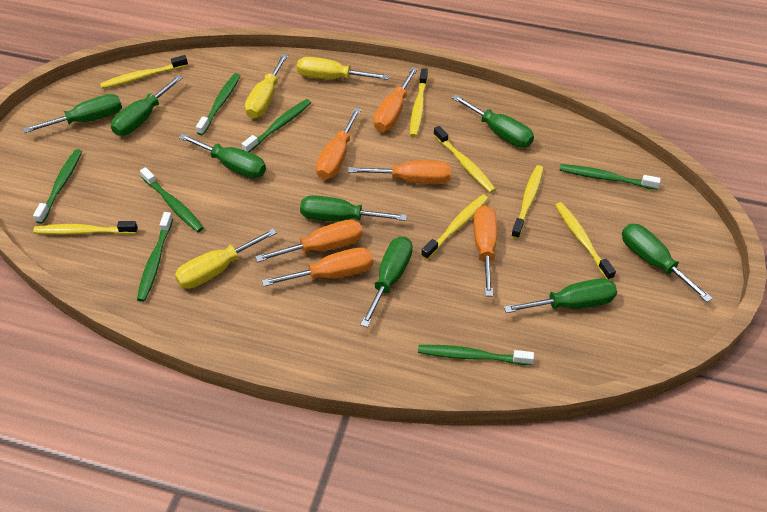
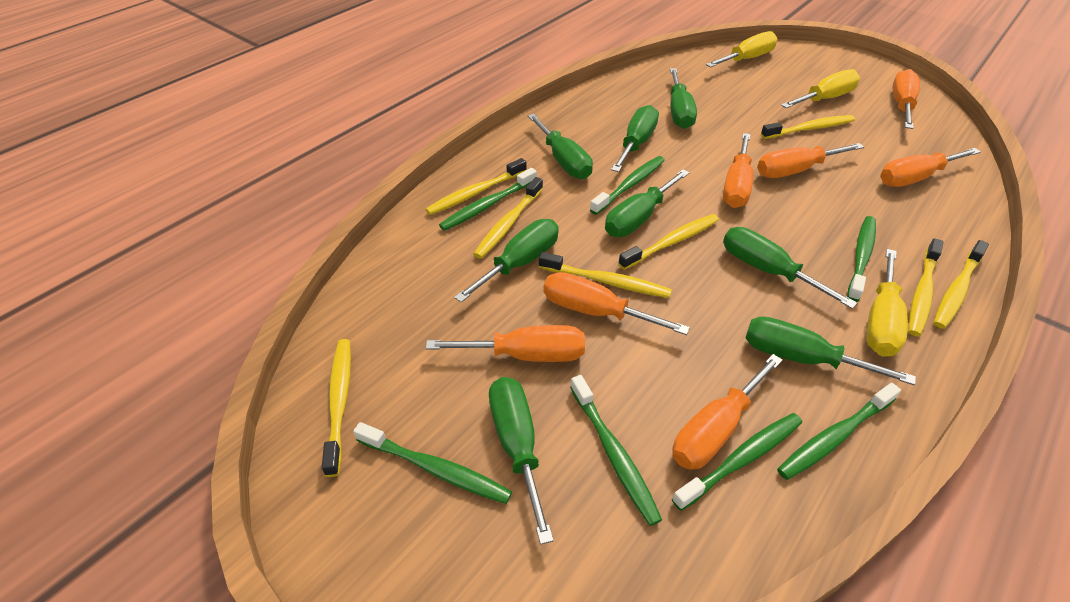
orange screwdriver: 6 -> 7
yellow toothbrush: 7 -> 8

